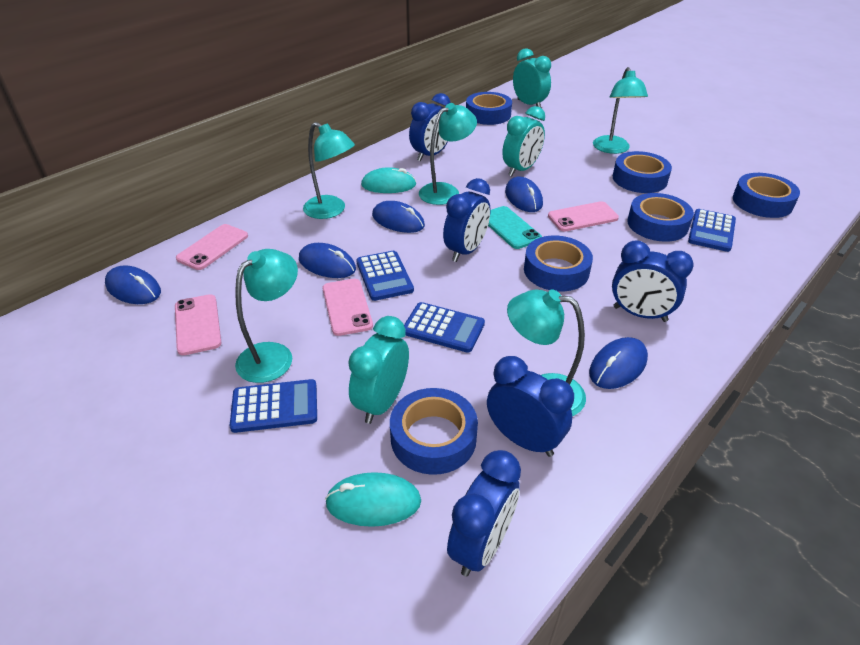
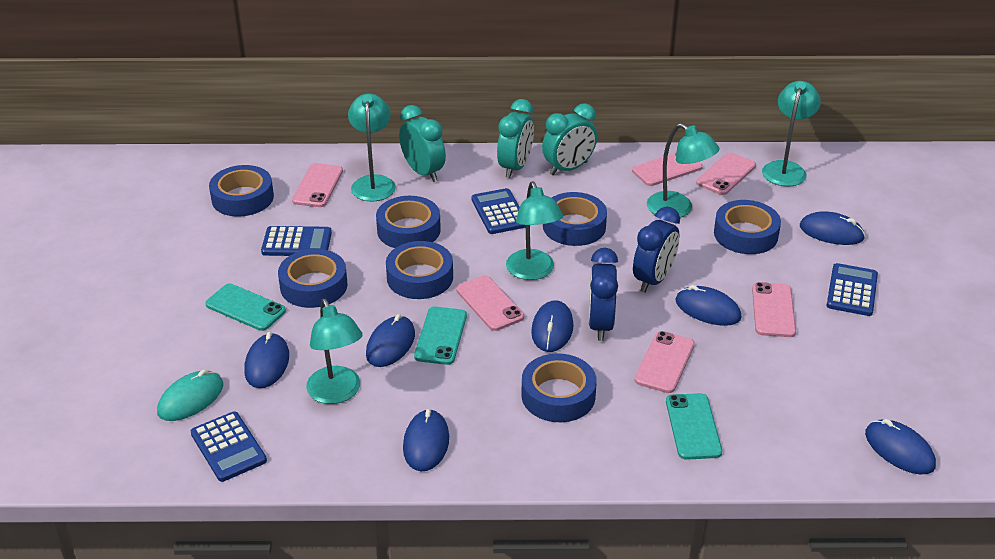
blue clock: 5 -> 2
blue mouse: 5 -> 7
blue tape: 6 -> 7
pink phone: 4 -> 6
turquoise mouse: 2 -> 1
turquoise phone: 1 -> 3

